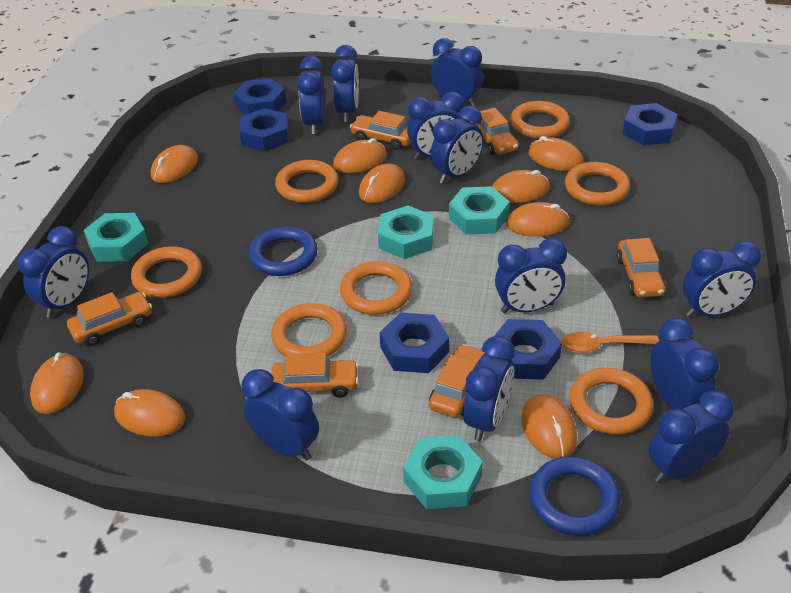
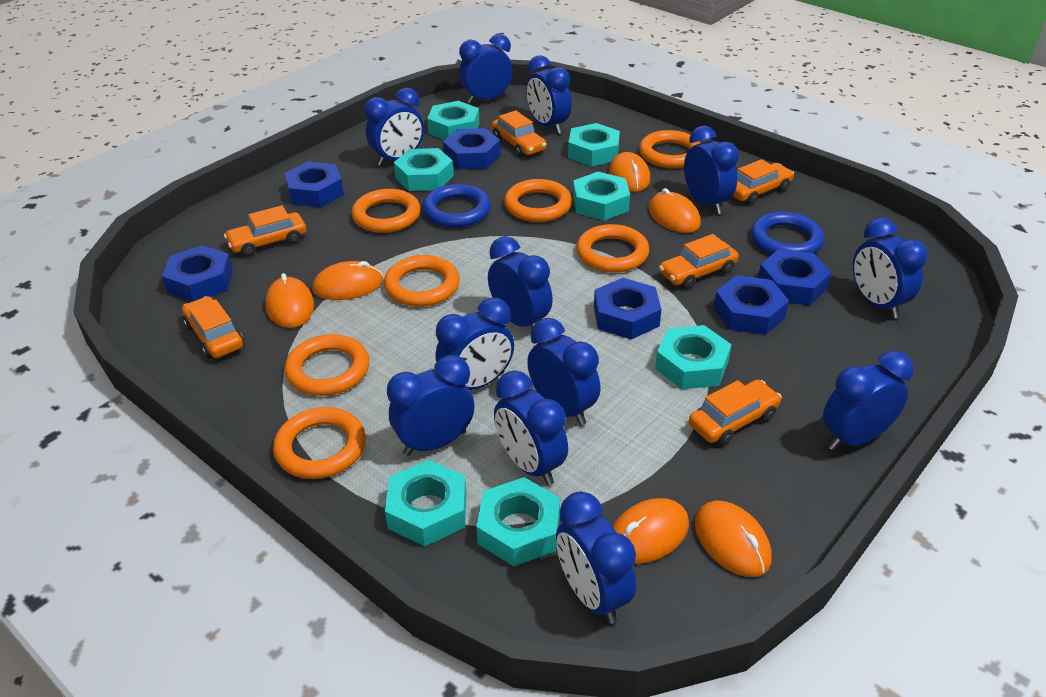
blue nut: 5 -> 6
orange mouse: 9 -> 6
orange spoon: 1 -> 0
turquoise nut: 4 -> 7

